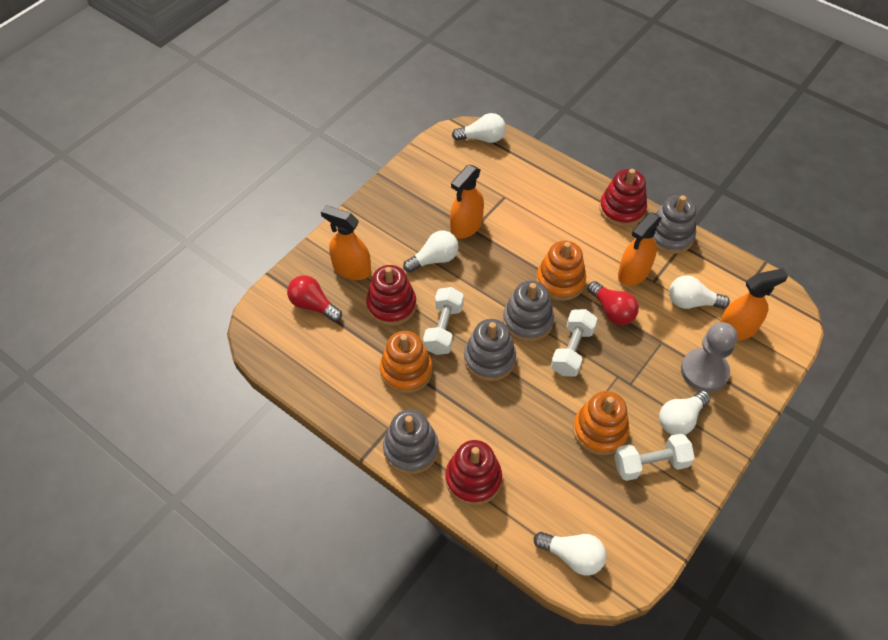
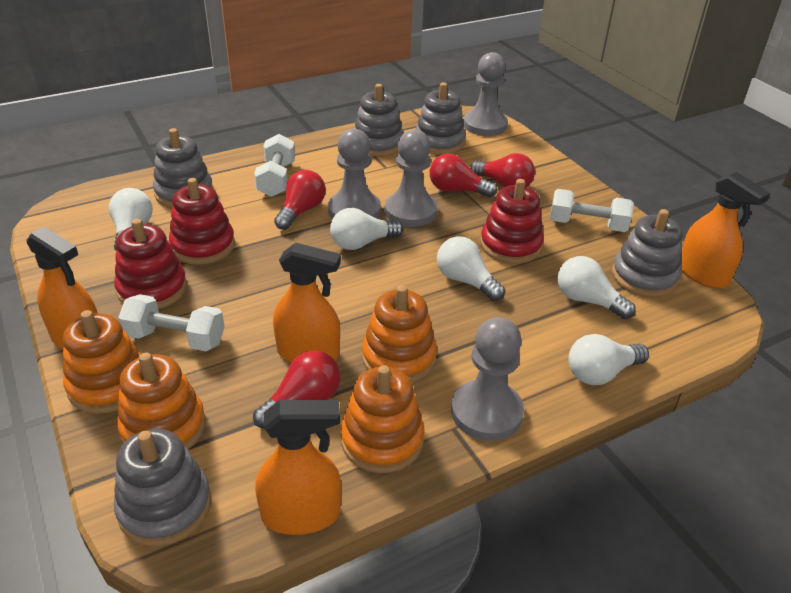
grey pawn: 1 -> 4
grey stacking toy: 4 -> 5
orange stacking toy: 3 -> 4
red light bulb: 2 -> 4

